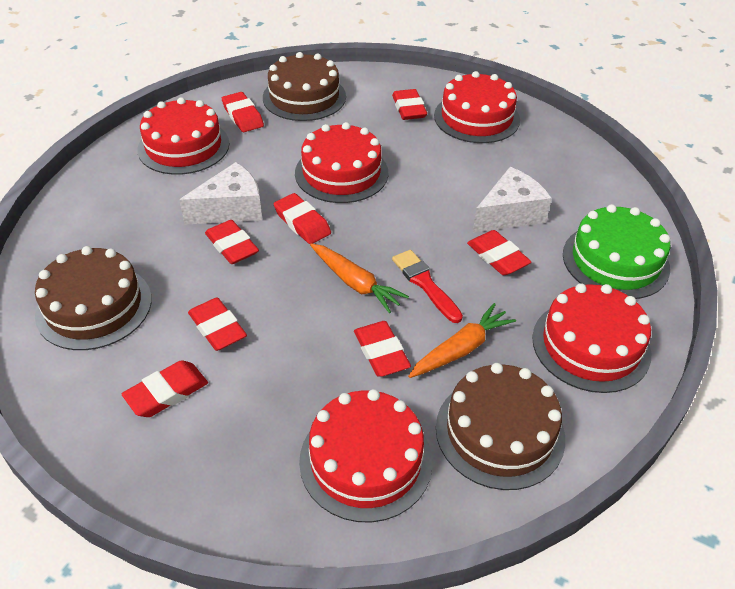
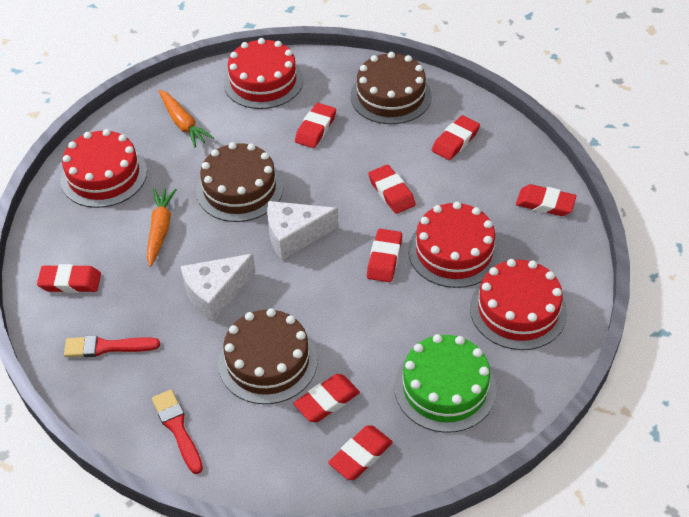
red brush: 1 -> 2
red cake: 5 -> 4

